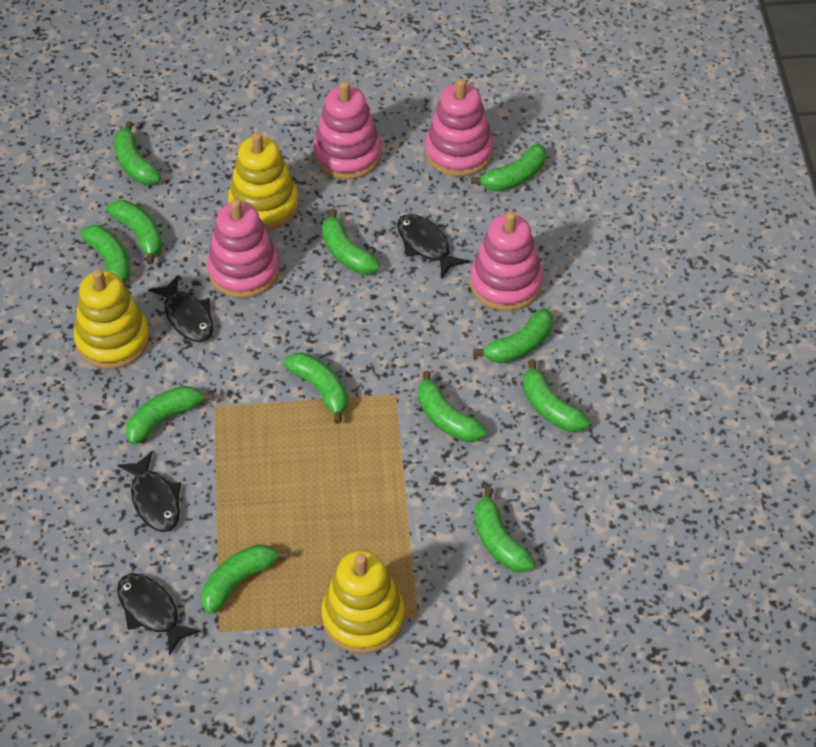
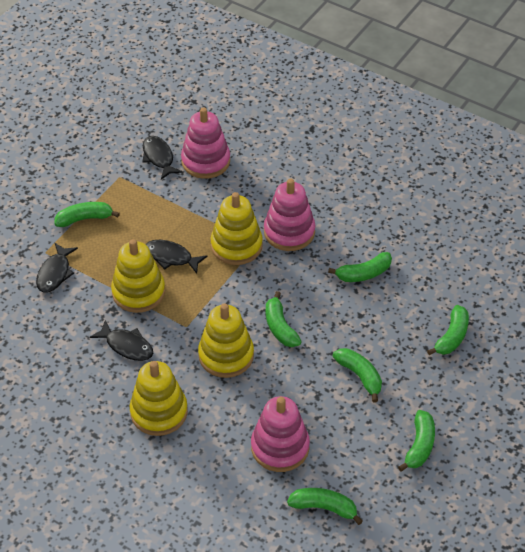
green banana: 12 -> 7
pink stacking toy: 4 -> 3
yellow stacking toy: 3 -> 4

